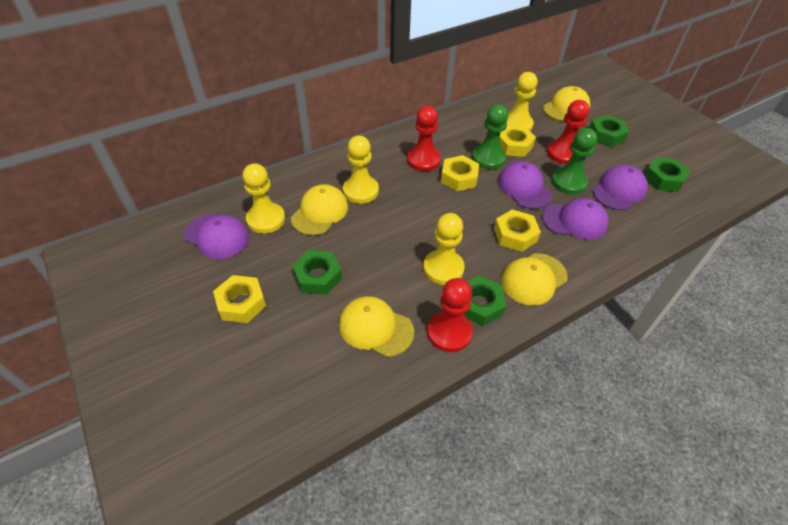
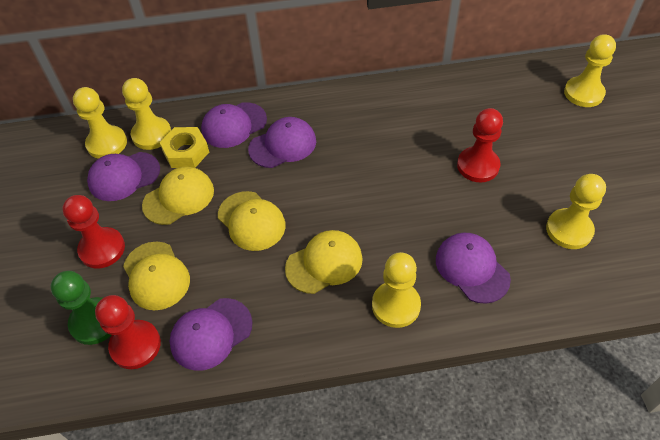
green nut: 4 -> 0
green pawn: 2 -> 1
purple cap: 4 -> 5
yellow nut: 4 -> 1
yellow pawn: 4 -> 5

